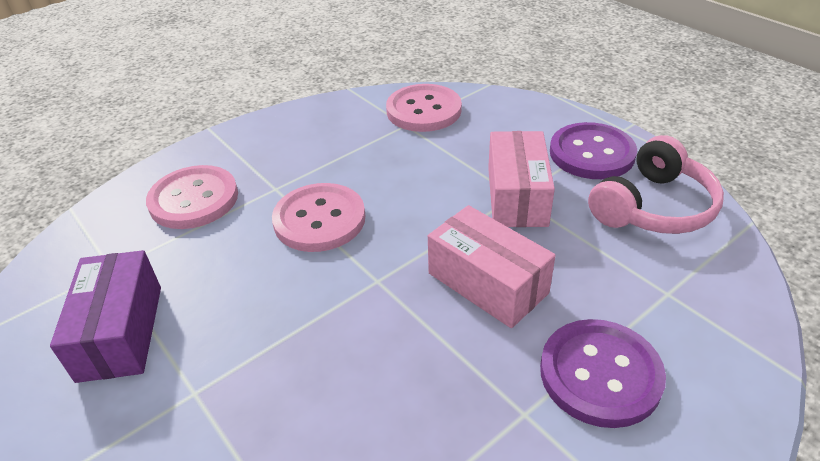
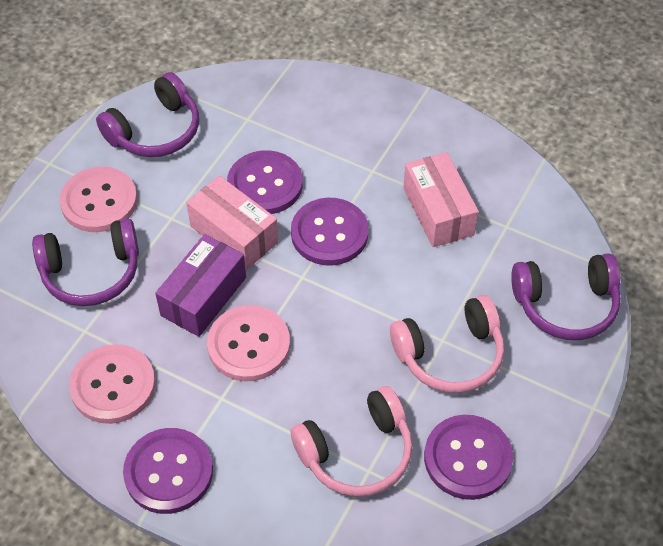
pink headphones: 1 -> 2
purple button: 2 -> 4
purple headphones: 0 -> 3

